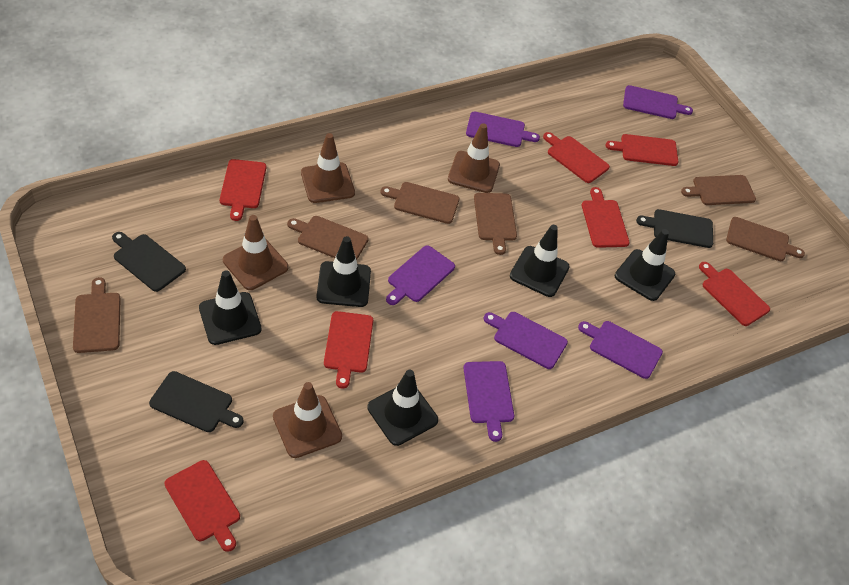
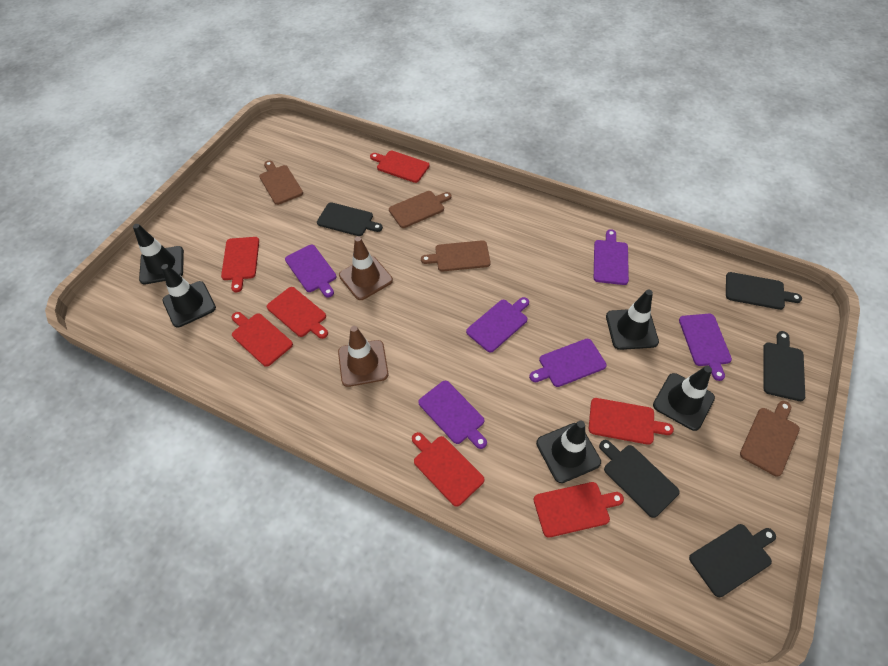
black cutting board: 3 -> 5
brown cutting board: 6 -> 4
brown traffic cone: 4 -> 2

